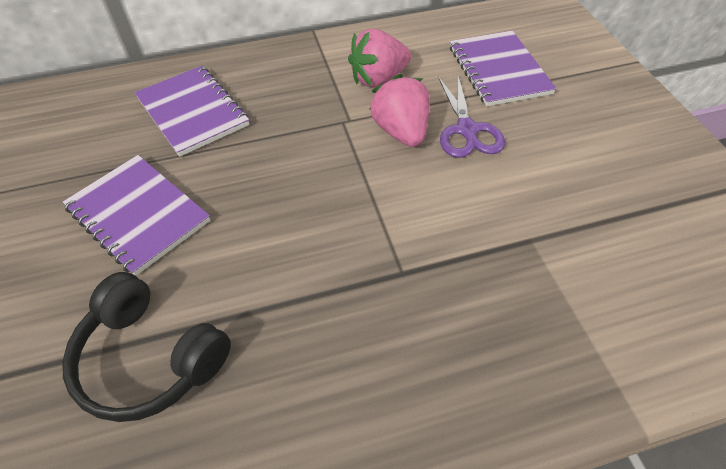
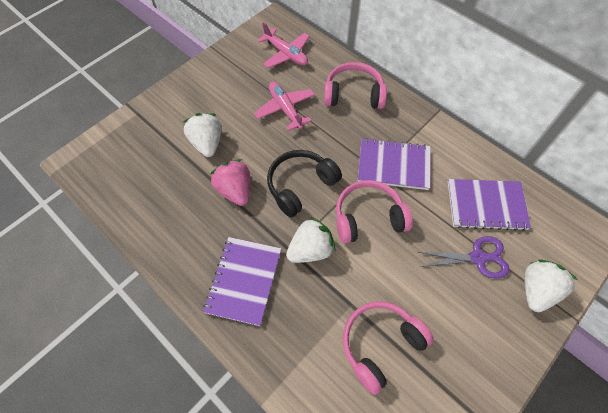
pink headphones: 0 -> 3
pink plane: 0 -> 2
pink strawberry: 2 -> 1
white strawberry: 0 -> 3

